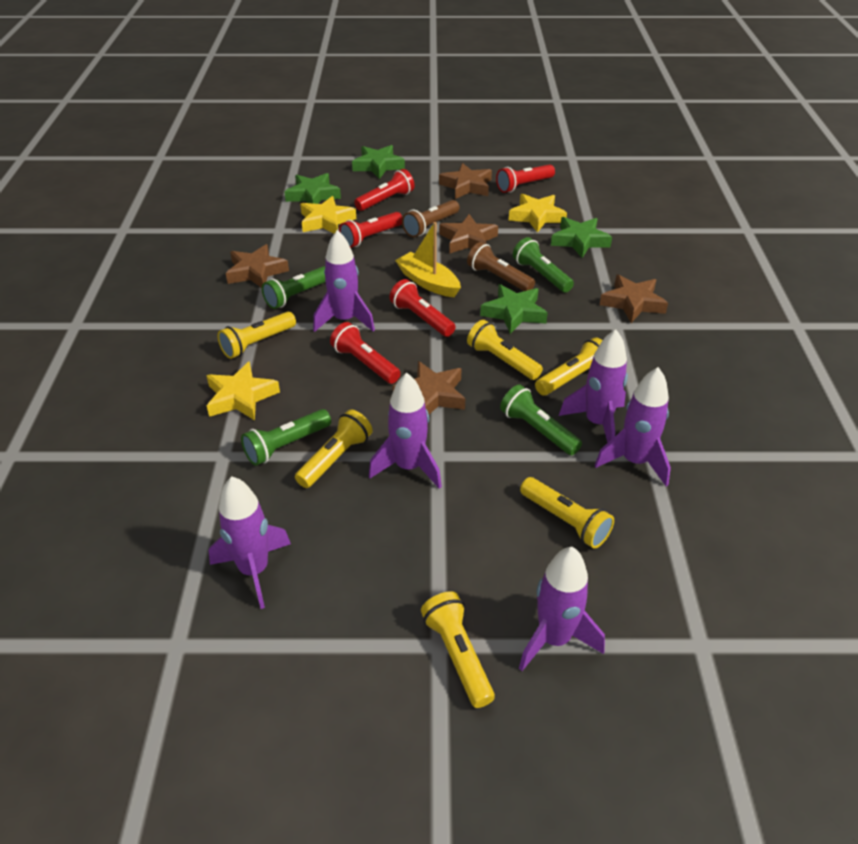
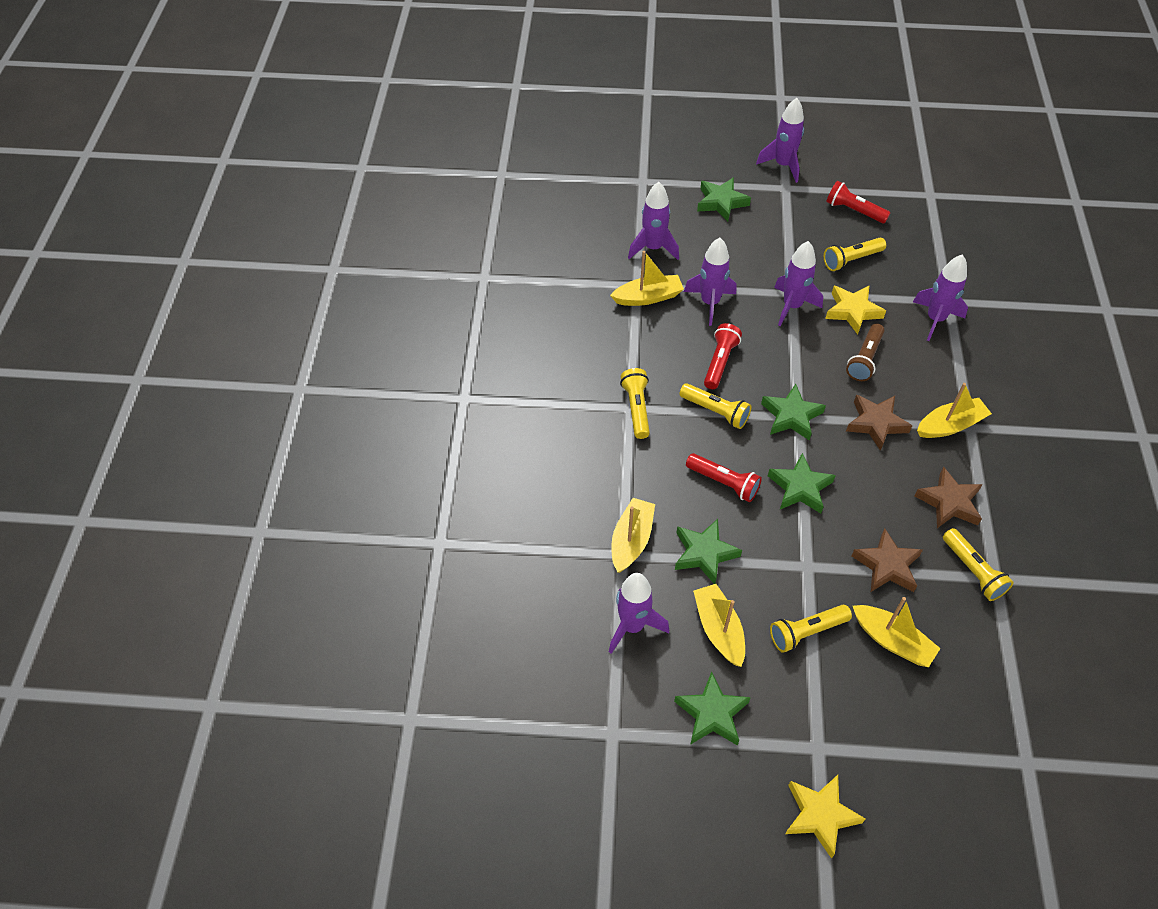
brown flashlight: 2 -> 1
brown star: 5 -> 3
green flashlight: 4 -> 0
green star: 4 -> 5
red flashlight: 5 -> 3
yellow boat: 1 -> 5
yellow flashlight: 6 -> 5
yellow star: 3 -> 2

